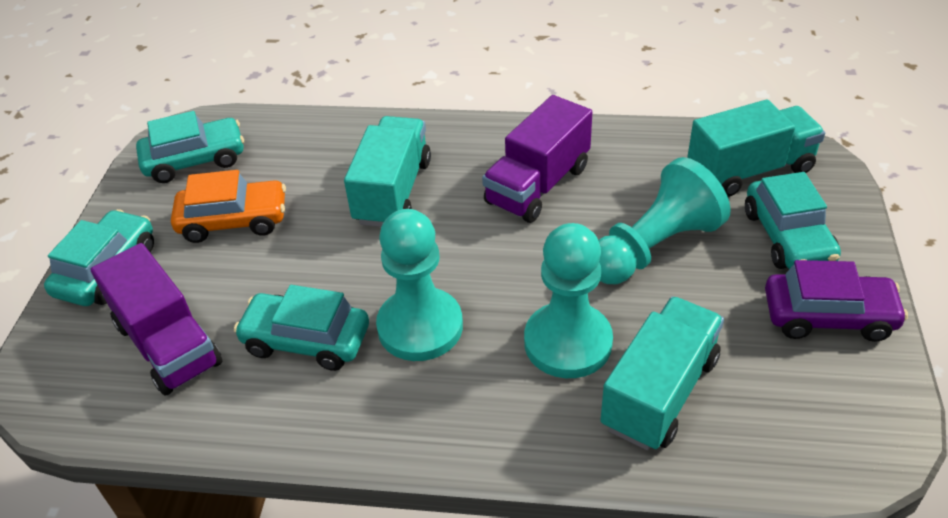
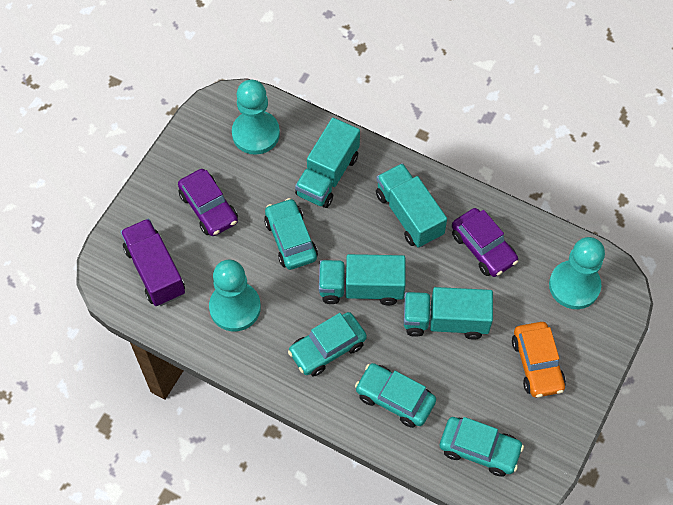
purple car: 1 -> 2
purple truck: 2 -> 1
turquoise truck: 3 -> 4

